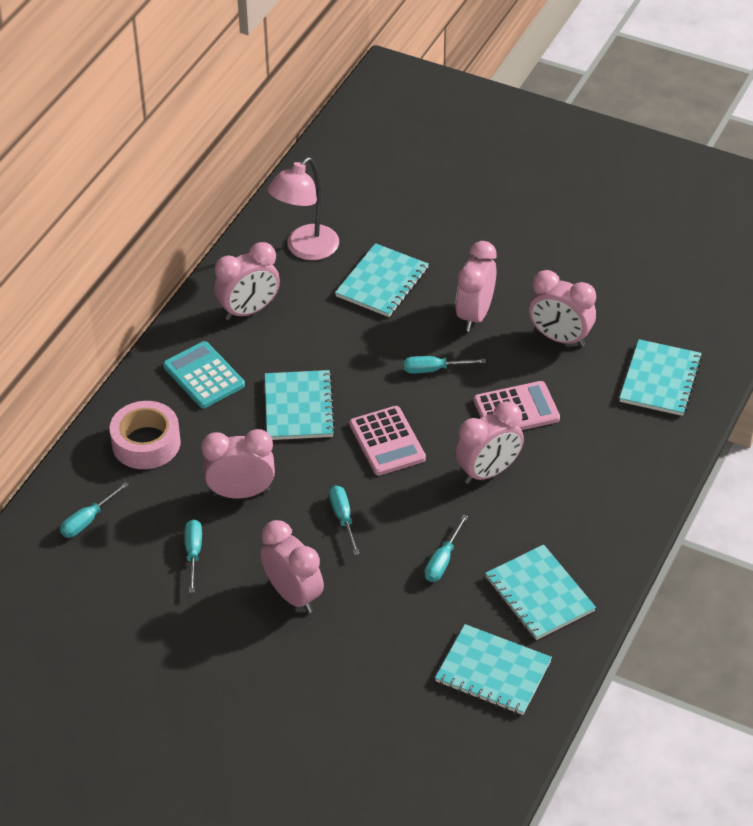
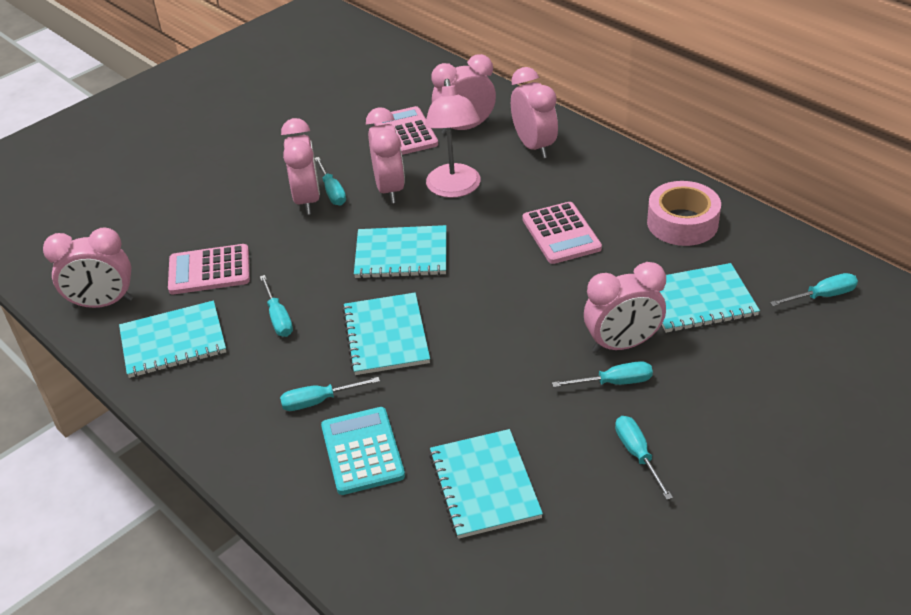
pink calculator: 2 -> 3
turquoise screwdriver: 5 -> 6

